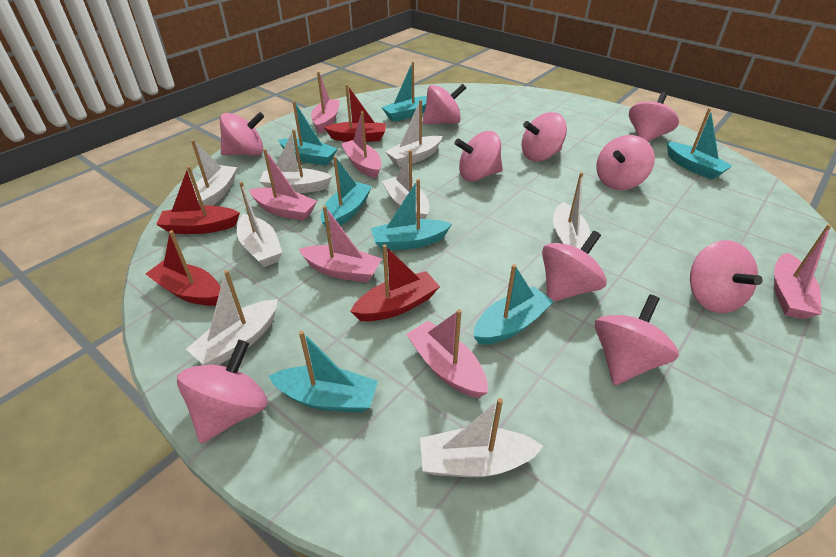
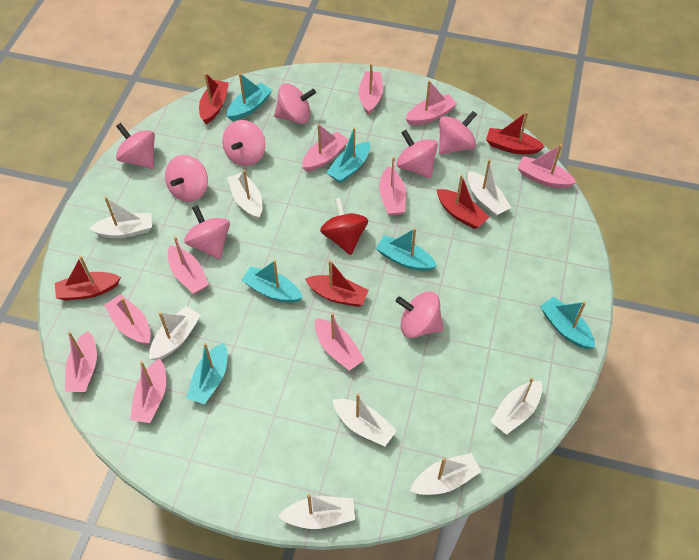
pink boat: 6 -> 10
pink spinning top: 10 -> 8
red boat: 4 -> 5
red spinning top: 0 -> 1
turquoise boat: 7 -> 6

